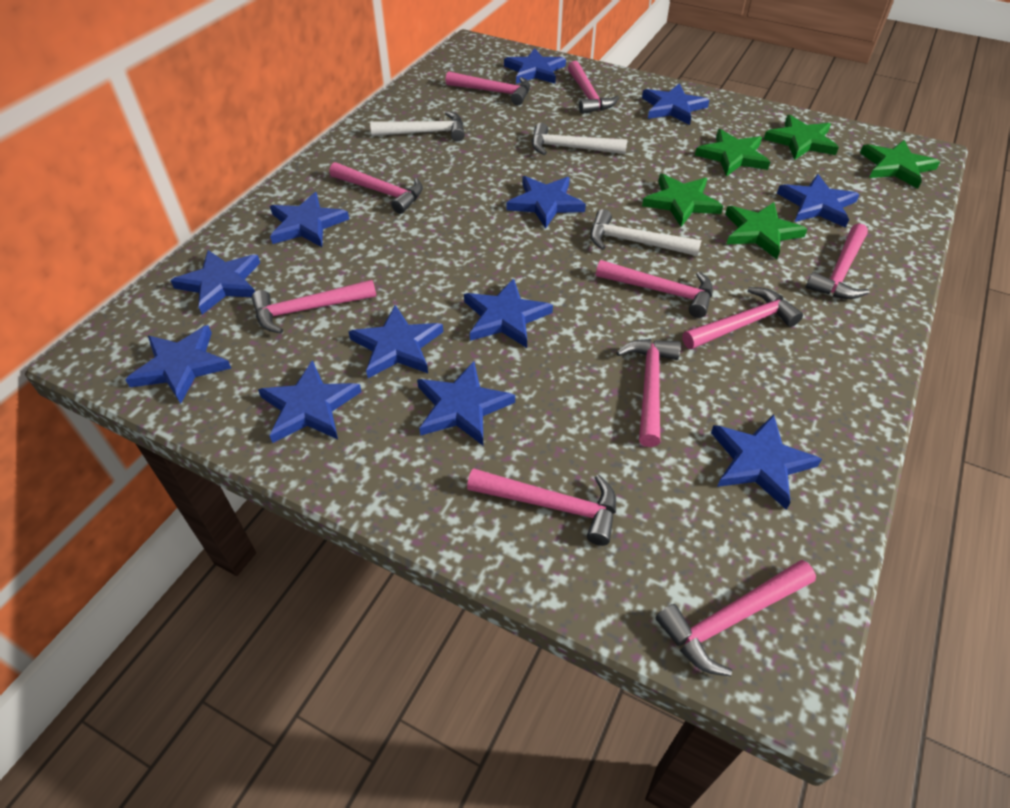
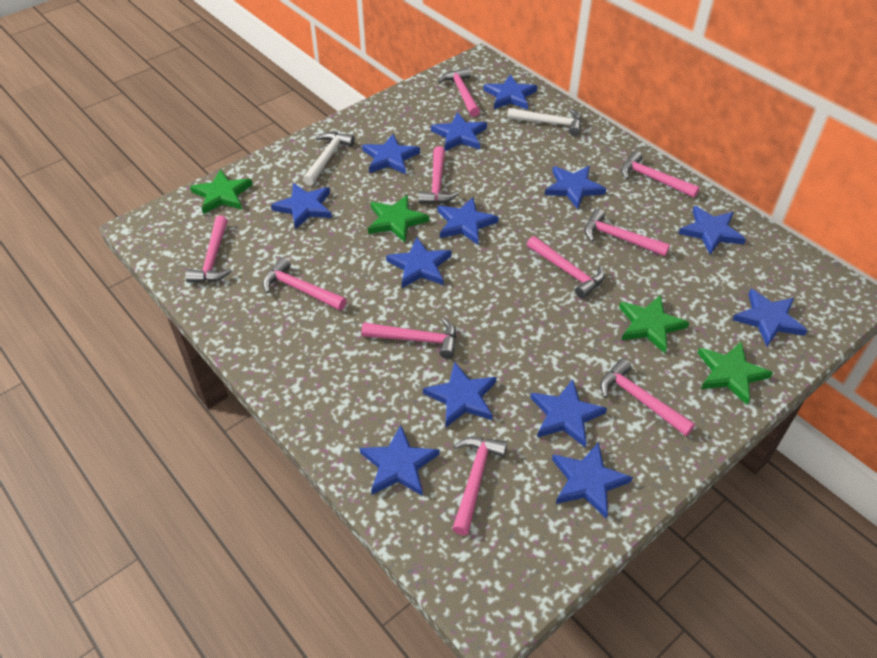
blue star: 12 -> 13
green star: 5 -> 4
white hammer: 3 -> 2

